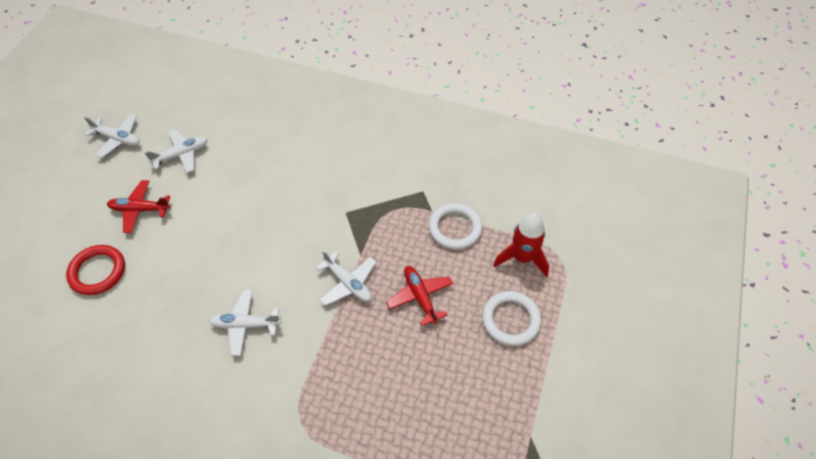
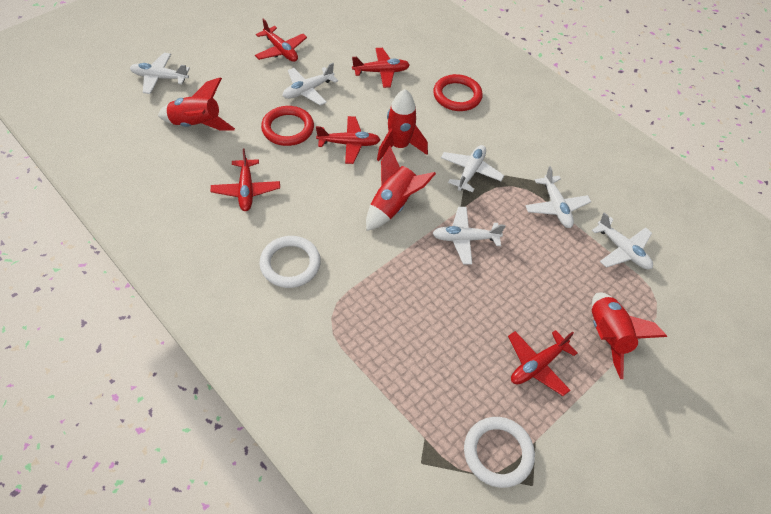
red plane: 2 -> 5
red ring: 1 -> 2
red rocket: 1 -> 4
white plane: 4 -> 6

